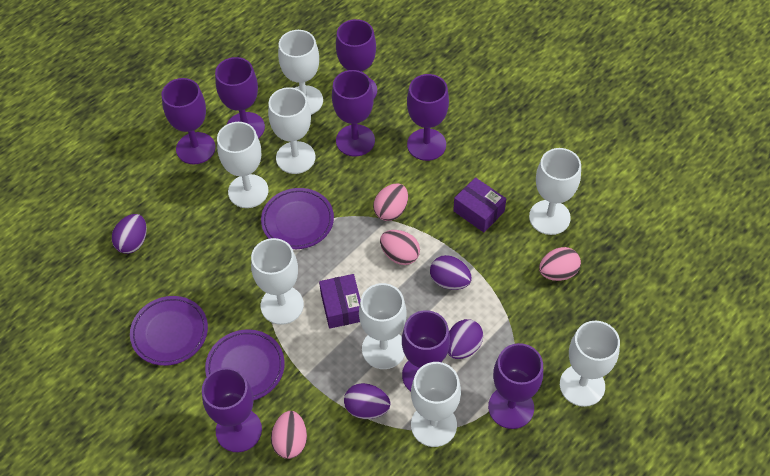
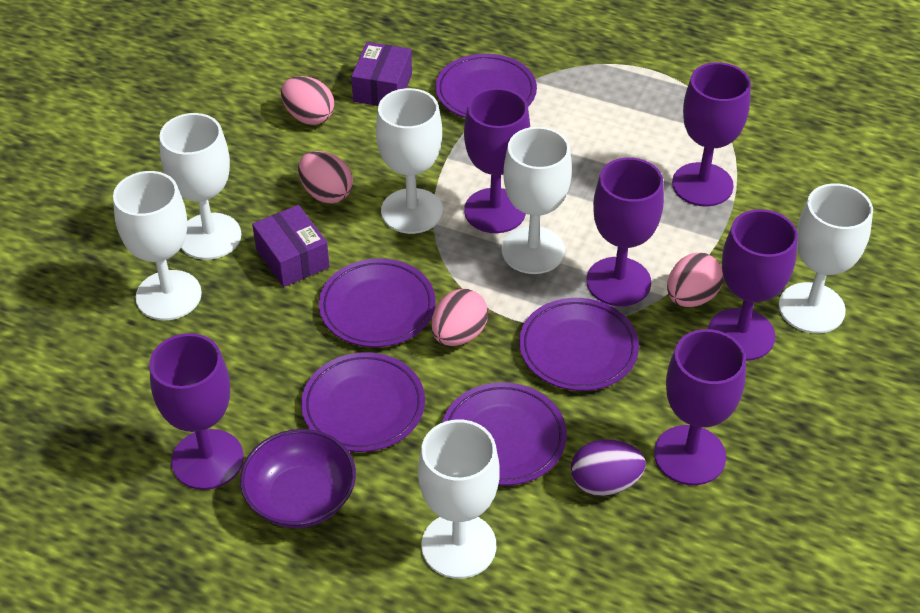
purple bowl: 0 -> 1
purple egg: 4 -> 1
purple goblet: 8 -> 6
purple plate: 3 -> 5
white goblet: 8 -> 6

